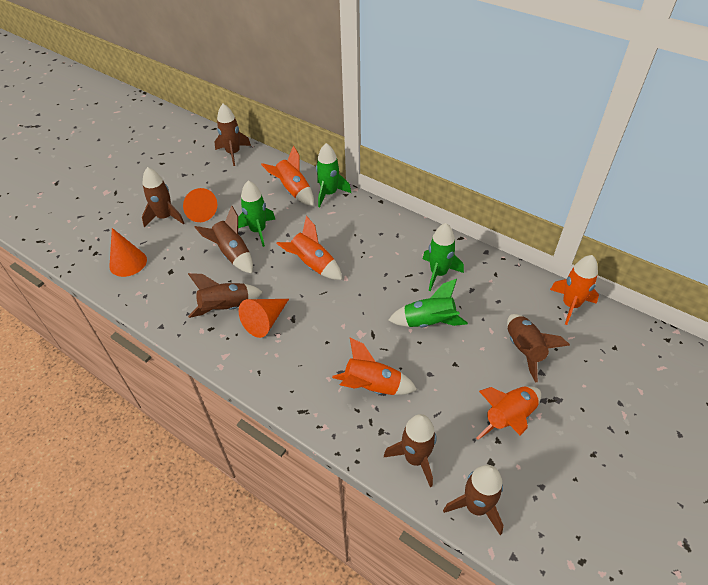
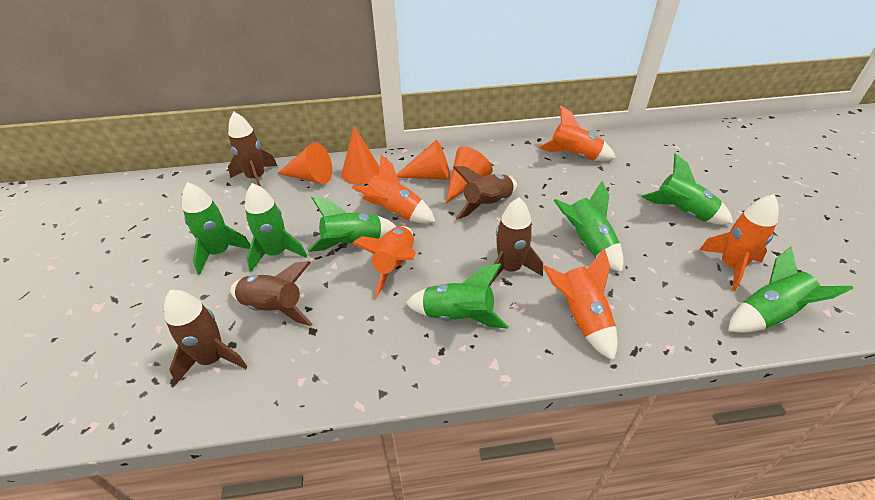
brown rocket: 7 -> 5
green rocket: 4 -> 7
orange cone: 3 -> 4

